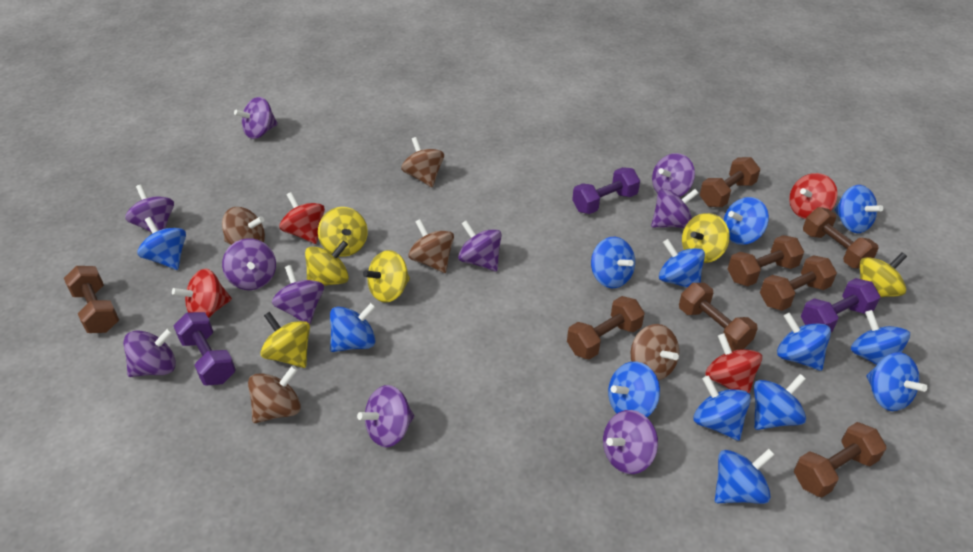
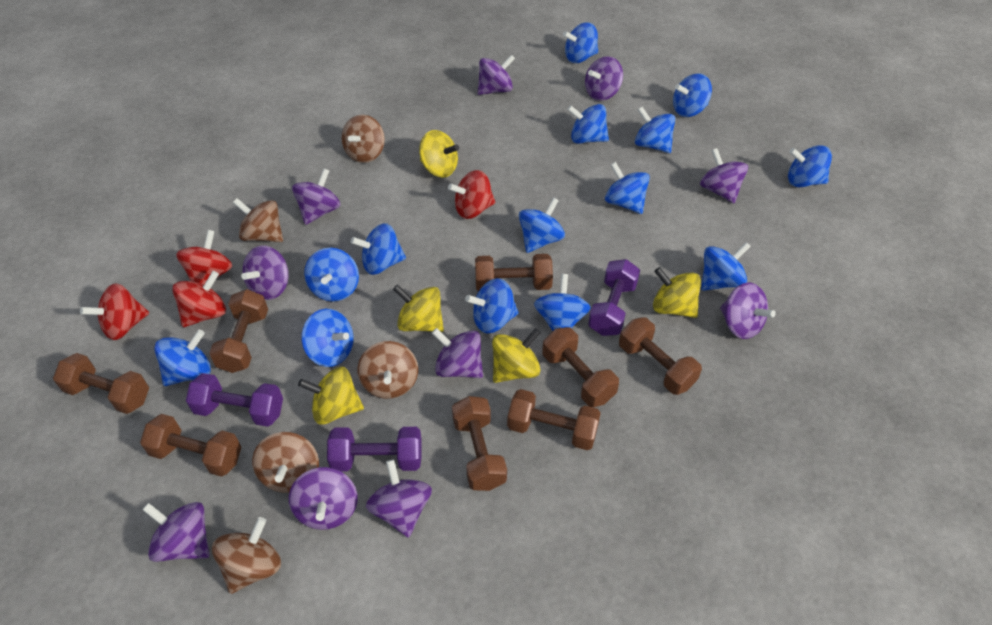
blue spinning top: 13 -> 14
yellow spinning top: 6 -> 5

